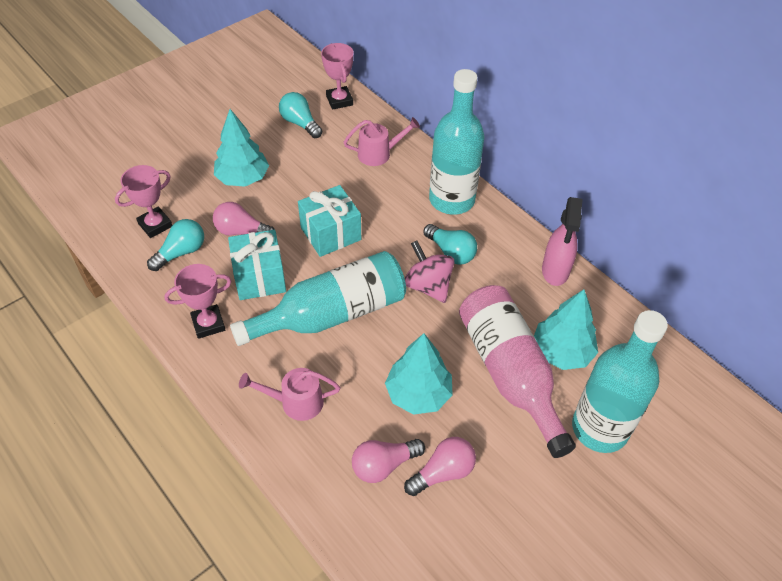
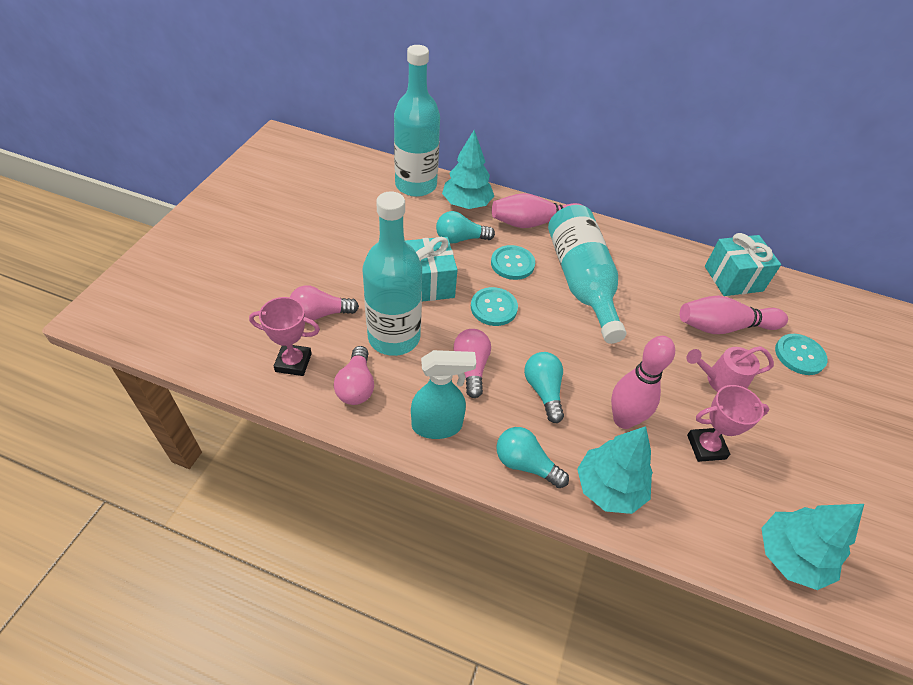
pink bottle: 1 -> 0
pink bowling pin: 0 -> 3
pink spinning top: 1 -> 0
pink spray bottle: 1 -> 0
pink trophy: 3 -> 2
pink watering can: 2 -> 1
turquoise button: 0 -> 3
turquoise spray bottle: 0 -> 1

